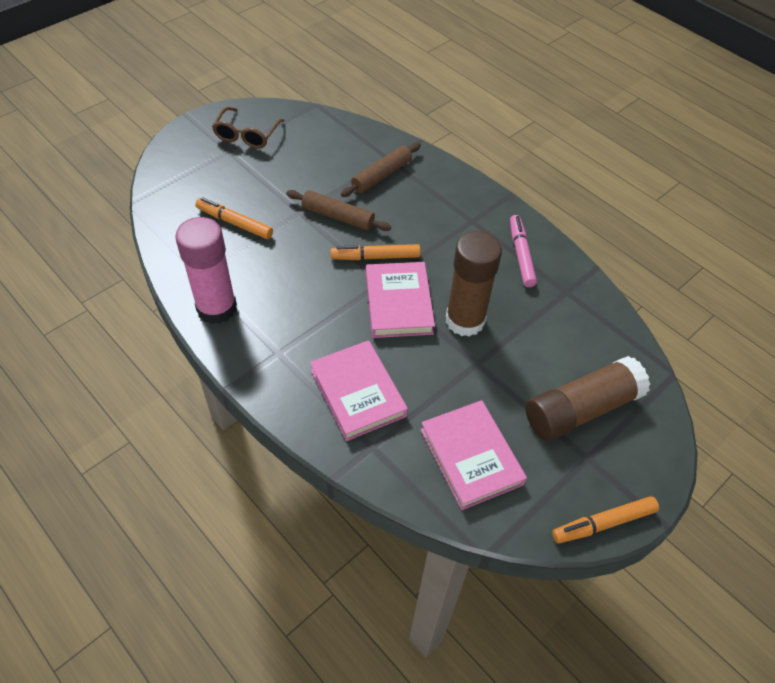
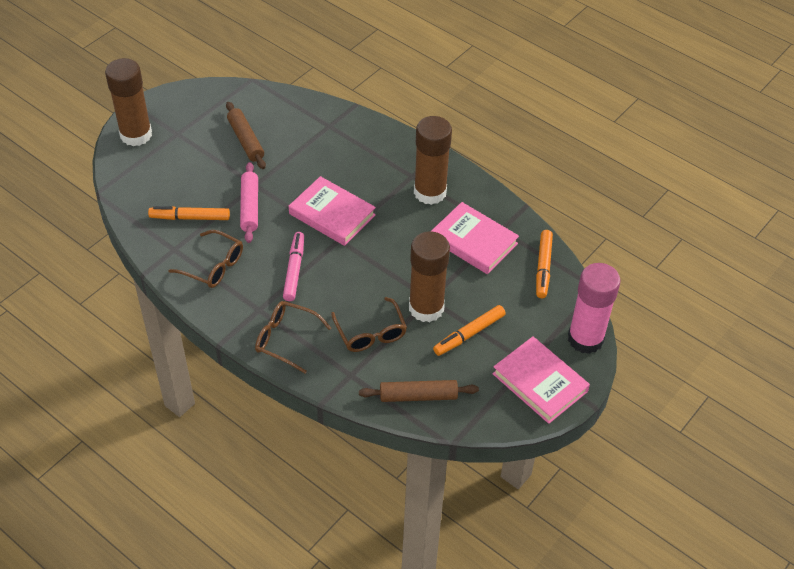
brown glasses: 1 -> 3
brown glue stick: 2 -> 3
pink rolling pin: 0 -> 1

